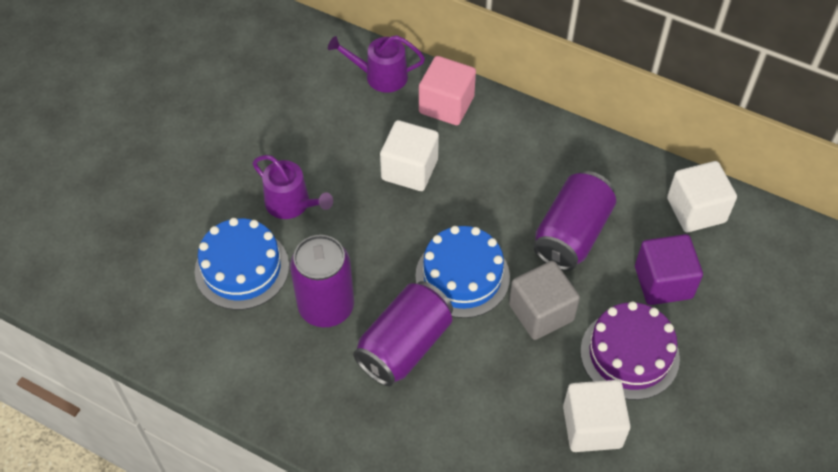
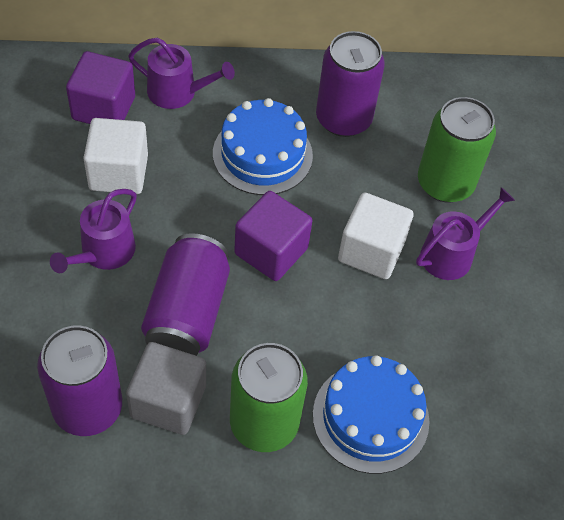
green can: 0 -> 2
pink cube: 1 -> 0
purple cake: 1 -> 0
purple cube: 1 -> 2
purple watering can: 2 -> 3
white cube: 3 -> 2

